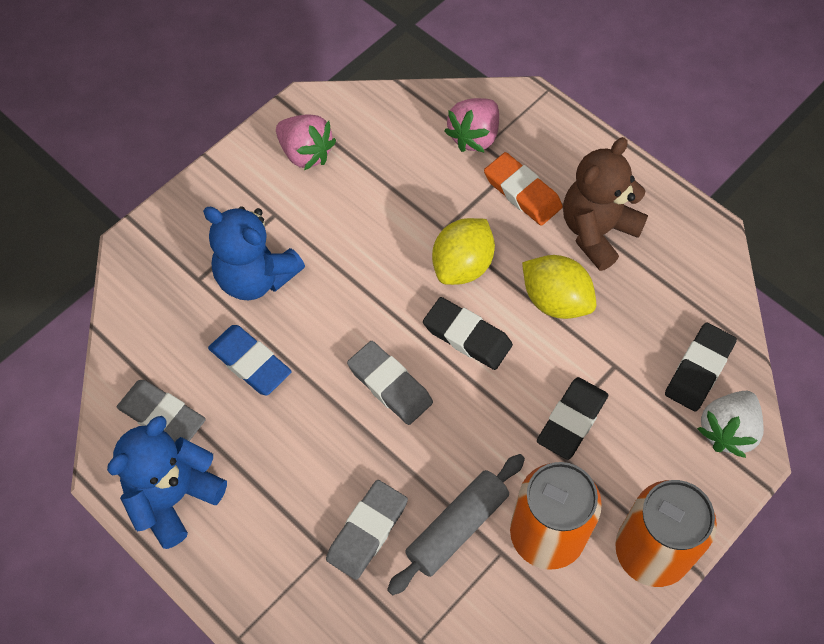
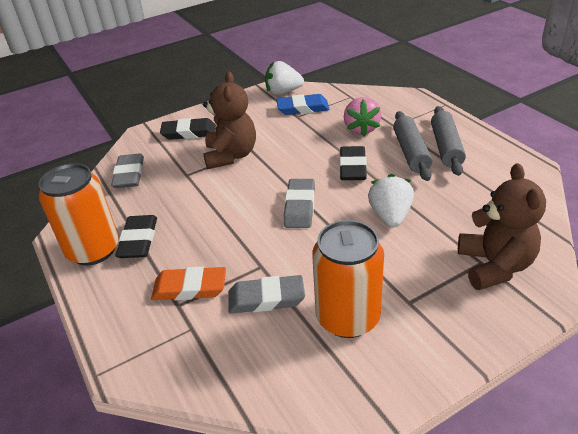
blue teddy bear: 2 -> 0
brown teddy bear: 1 -> 2
grey rolling pin: 1 -> 2
pink strawberry: 2 -> 1
white strawberry: 1 -> 2
yellow lemon: 2 -> 0

